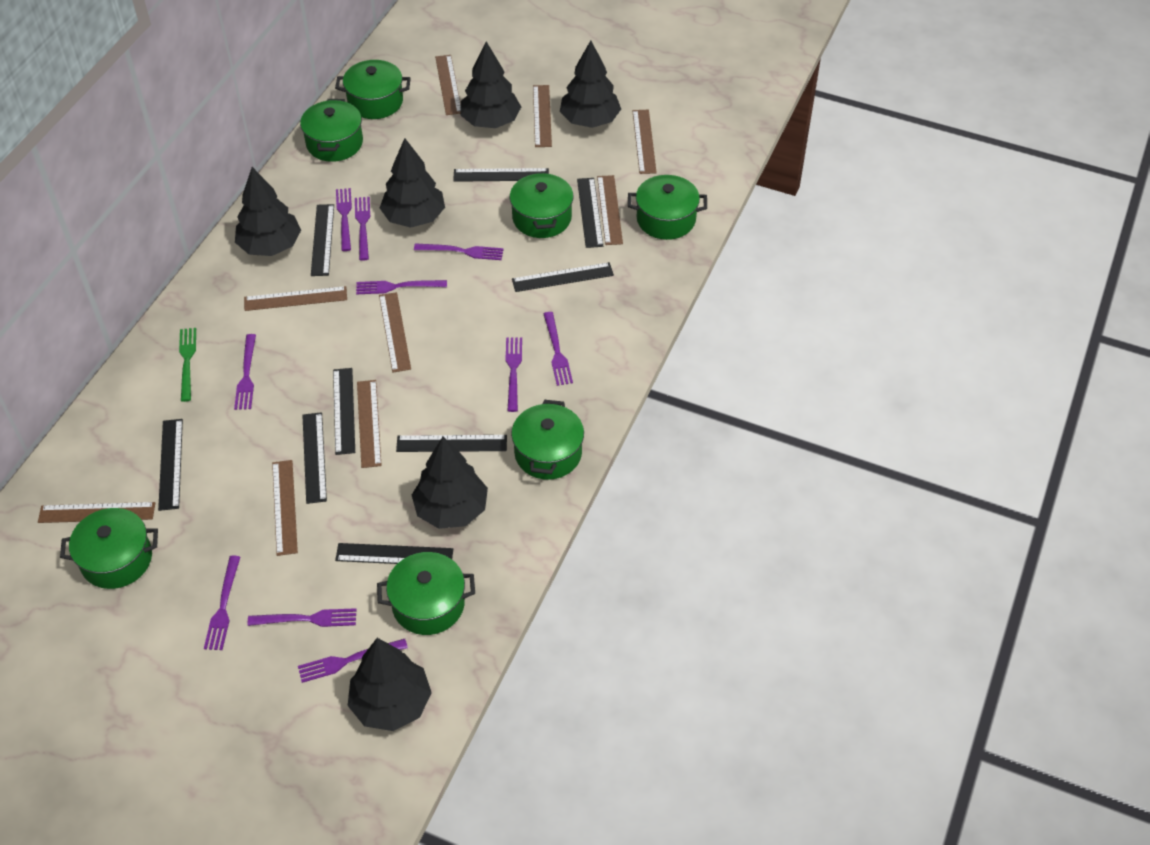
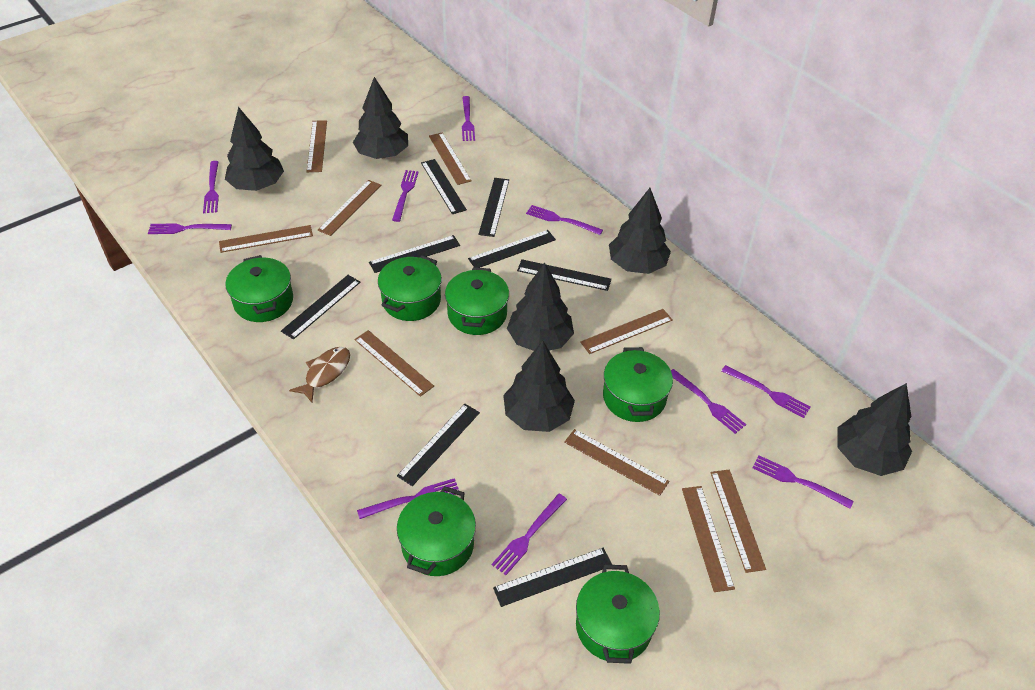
black ruler: 9 -> 8
brown fish: 0 -> 1
green fork: 1 -> 0
green pot: 7 -> 6

